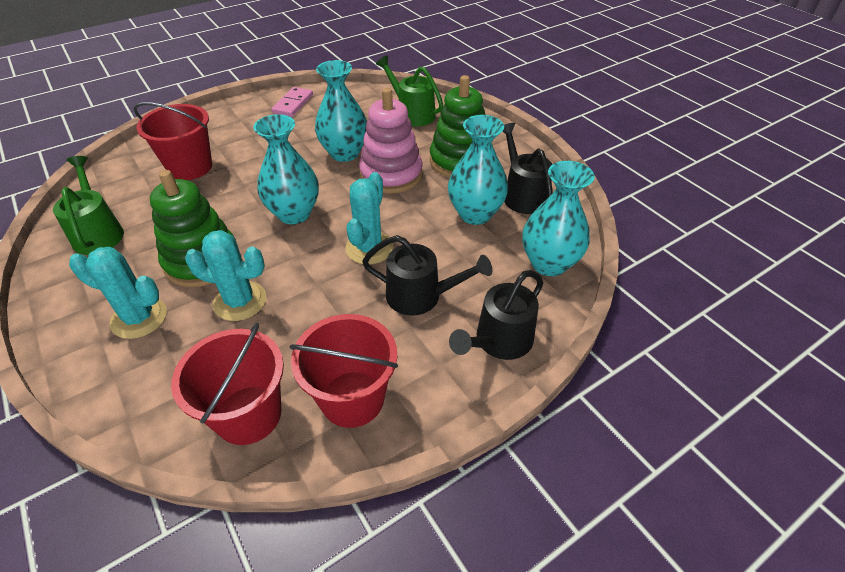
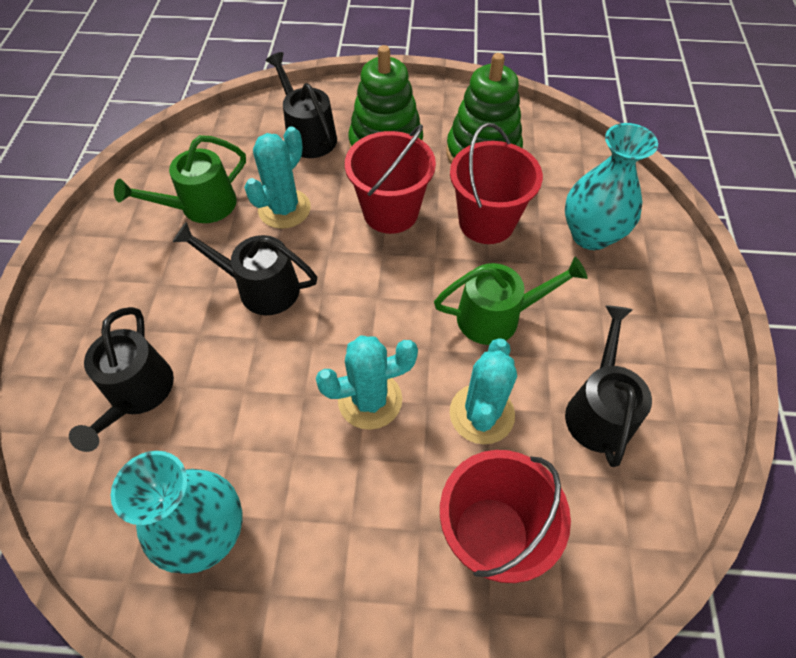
black watering can: 3 -> 4
pink domino: 1 -> 0
pink stacking toy: 1 -> 0
turquoise vase: 4 -> 2

